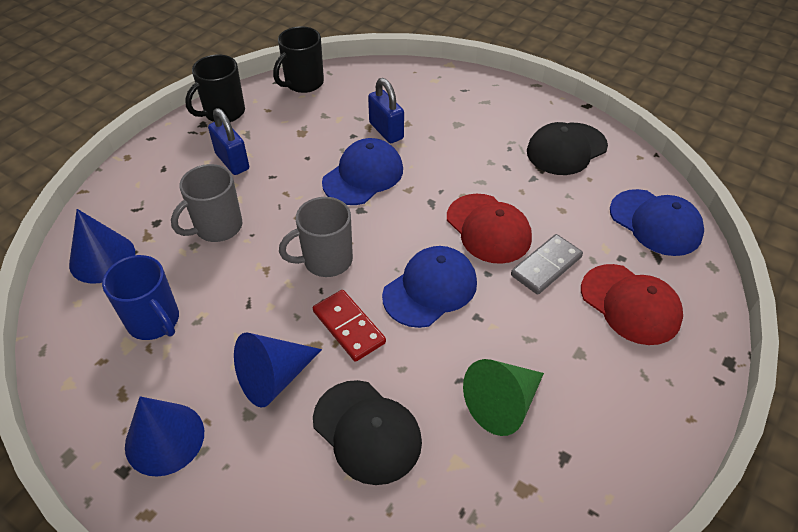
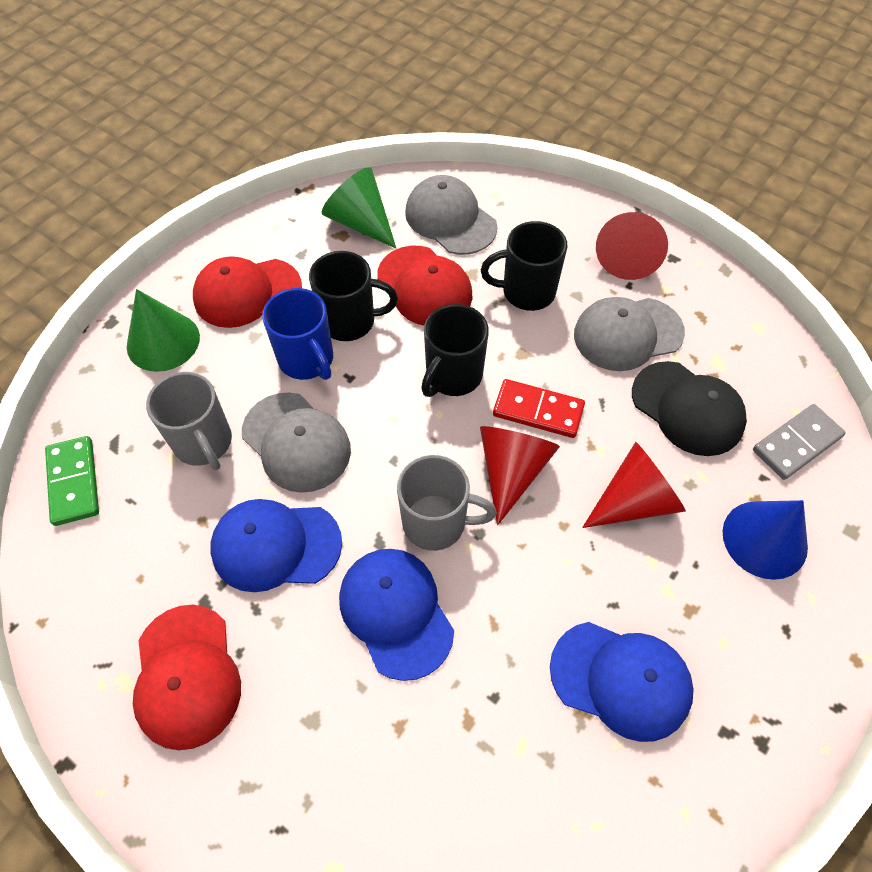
black cap: 2 -> 1
black mug: 2 -> 3
blue cone: 3 -> 1
blue padlock: 2 -> 0
green cone: 1 -> 2
green domino: 0 -> 1
grey cap: 0 -> 3
red cap: 2 -> 3
red cone: 0 -> 3

